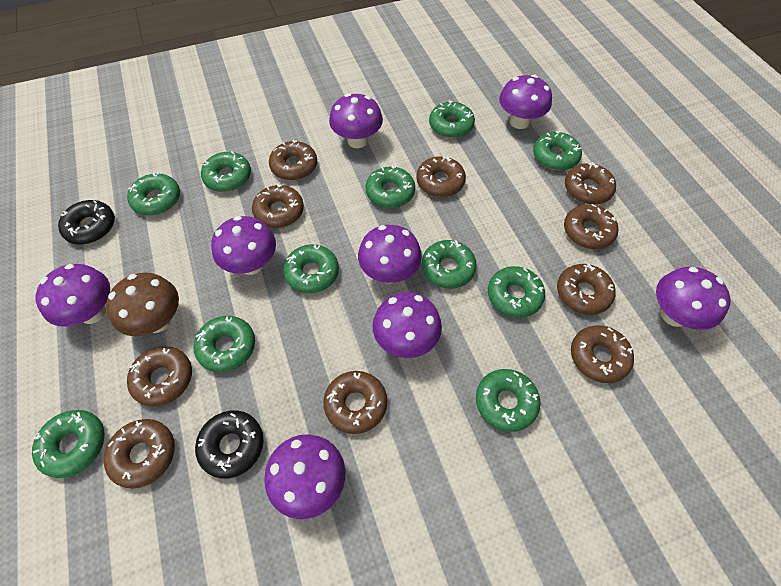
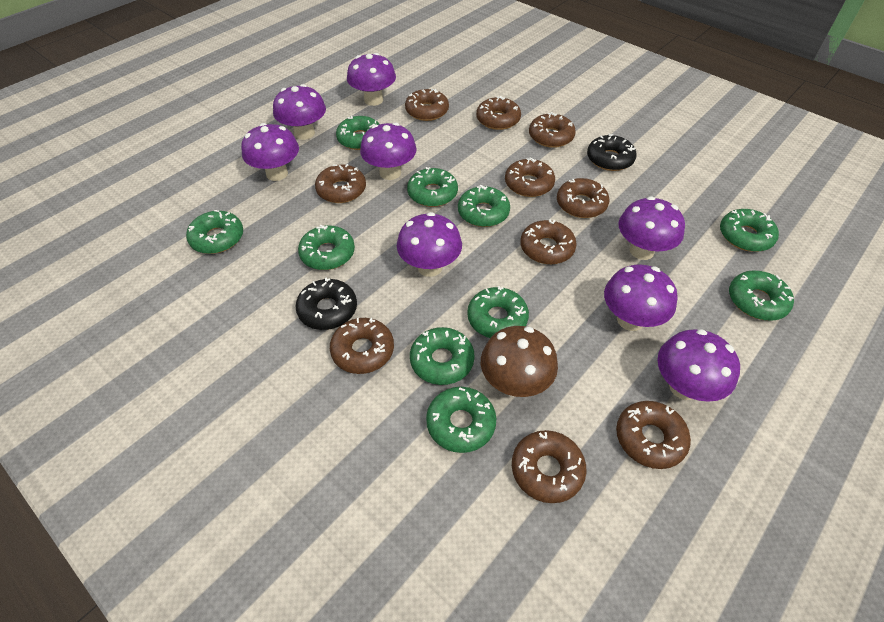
green donut: 11 -> 10

